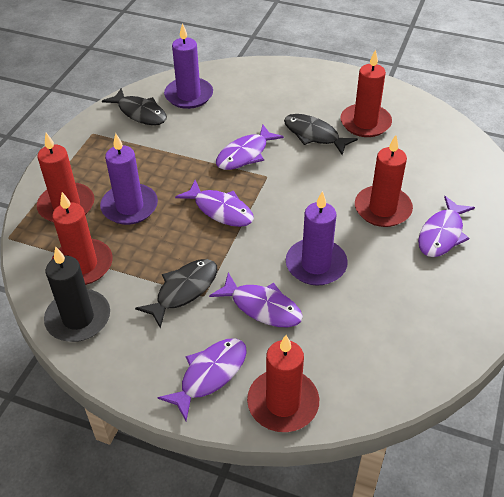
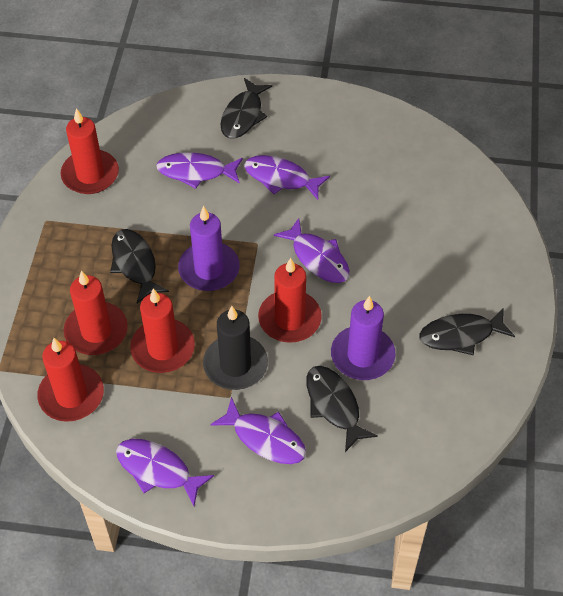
black fish: 3 -> 4
purple candle: 3 -> 2

